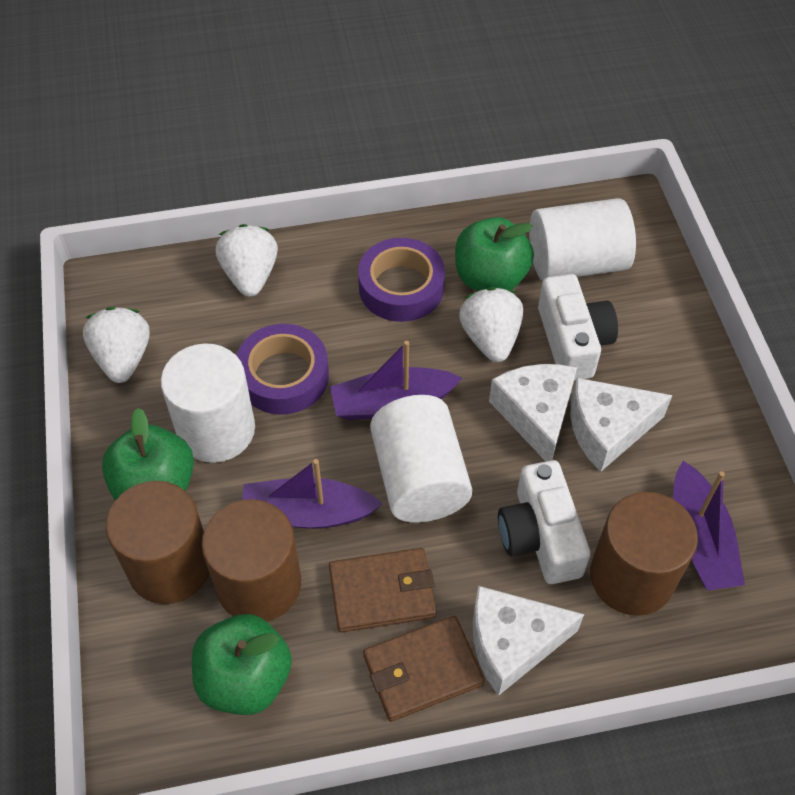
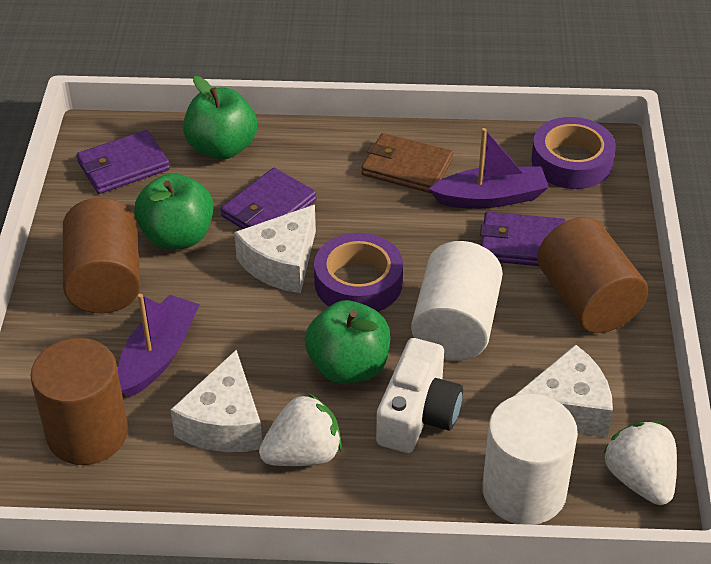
brown wallet: 2 -> 1
purple boat: 3 -> 2
purple wallet: 0 -> 3
white camera: 2 -> 1
white cylinder: 3 -> 2
white strawberry: 3 -> 2

